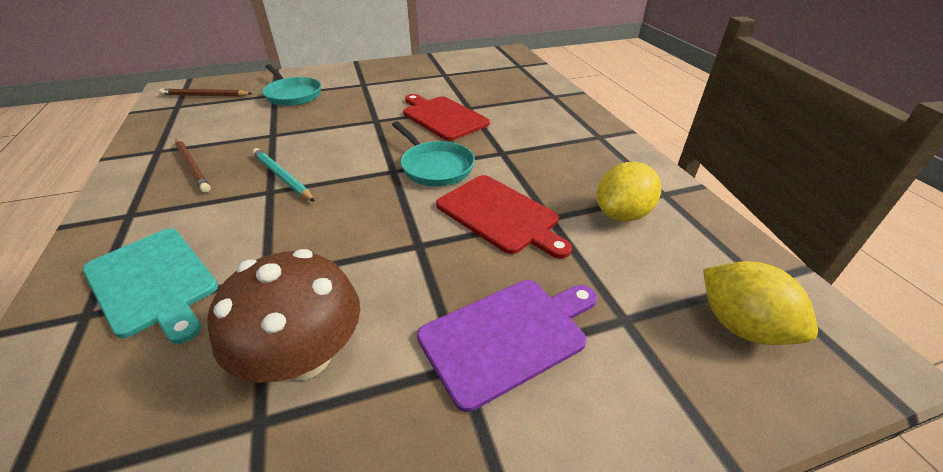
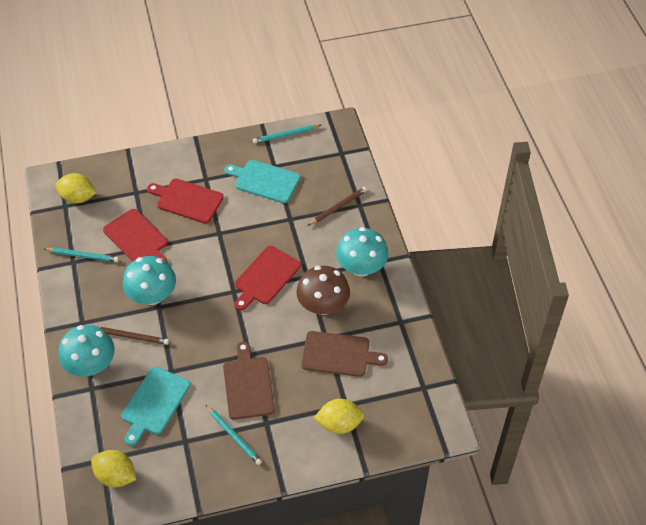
brown cutting board: 0 -> 2
purple cutting board: 1 -> 0
red cutting board: 2 -> 3
turquoise cutting board: 1 -> 2
turquoise mushroom: 0 -> 3
turquoise pan: 2 -> 0
turquoise pencil: 1 -> 3
yellow lemon: 2 -> 3

